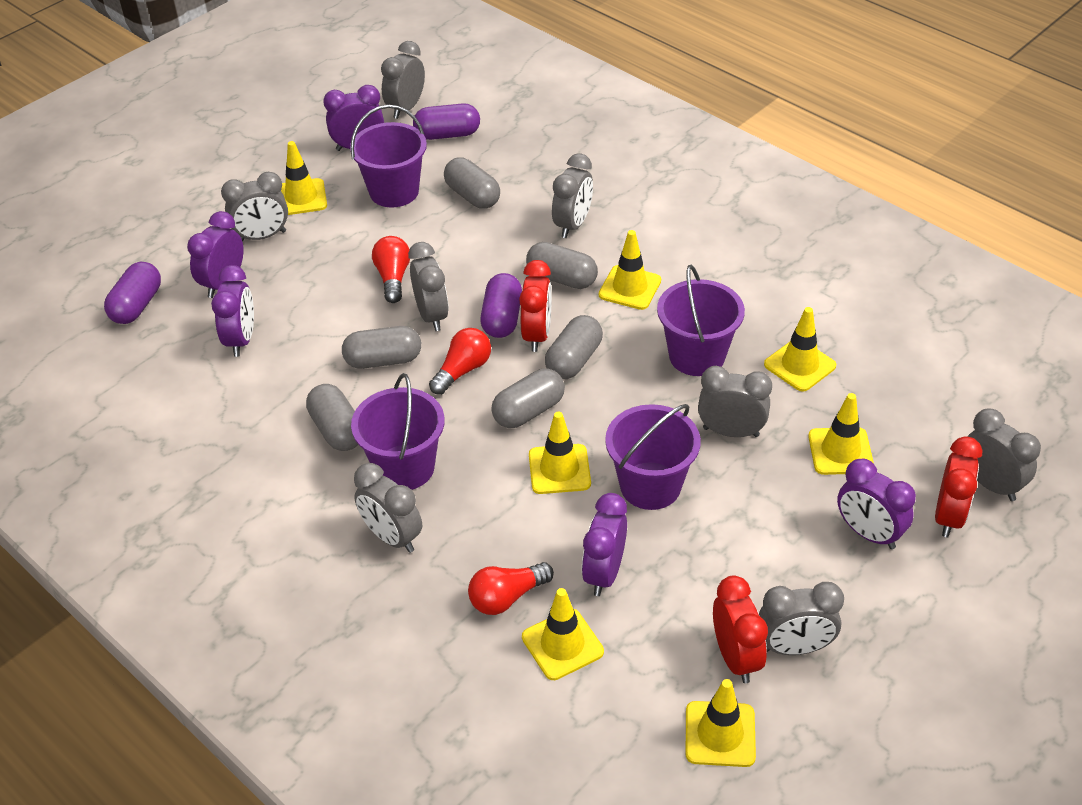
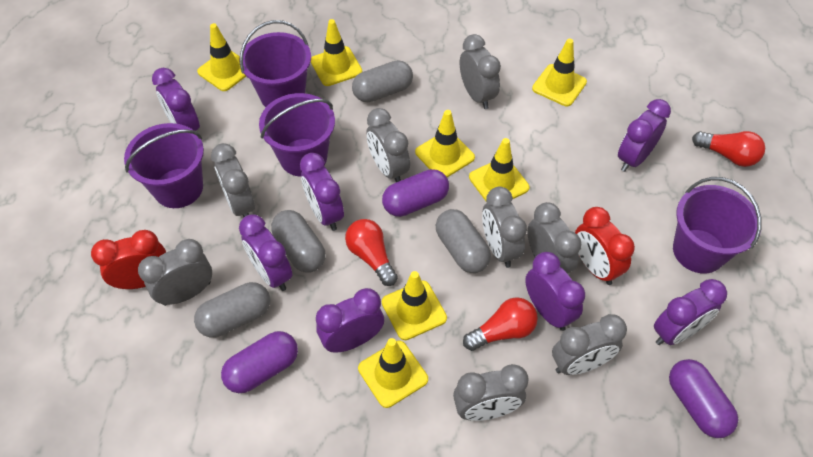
grey capsule: 6 -> 4
purple clock: 5 -> 7
red clock: 3 -> 2

